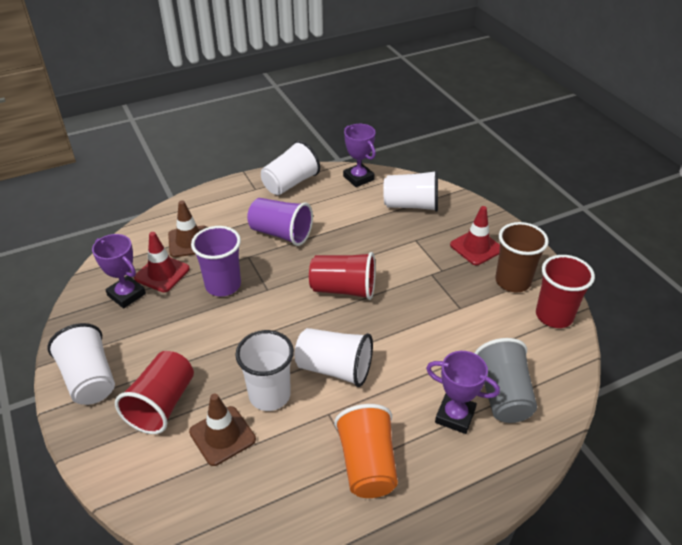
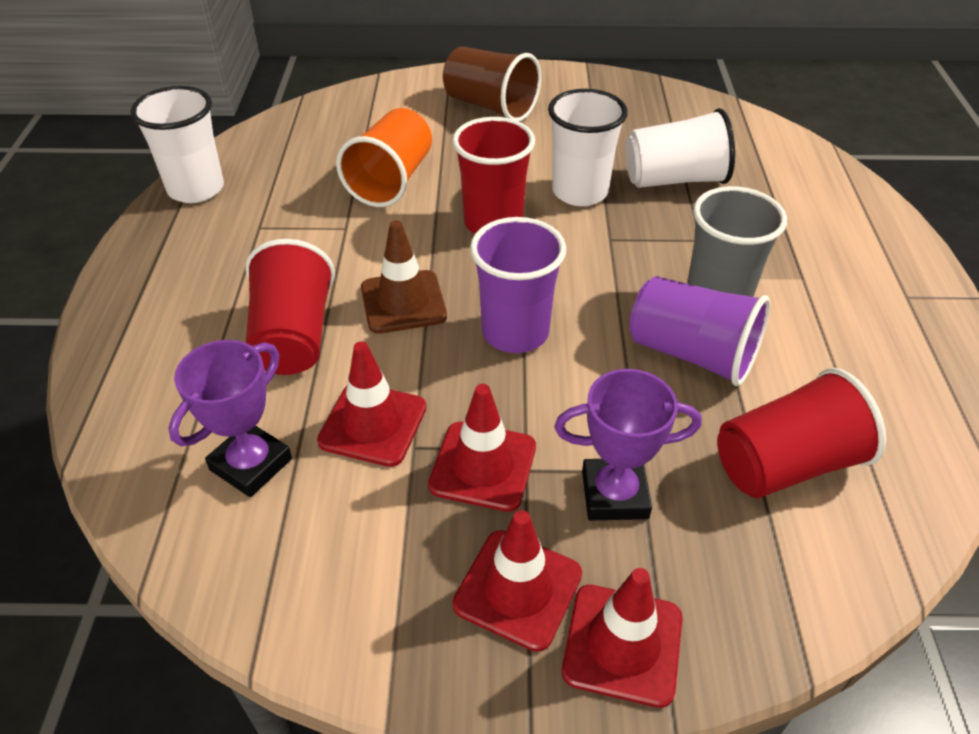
brown traffic cone: 2 -> 1
purple trophy: 3 -> 2
red traffic cone: 2 -> 4
white cup: 5 -> 3

